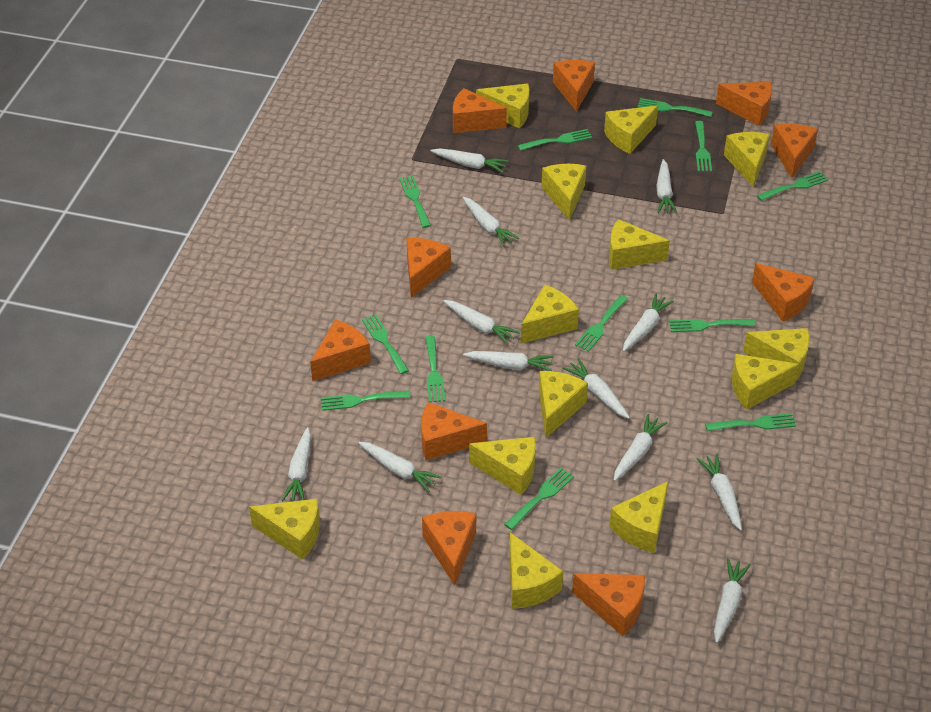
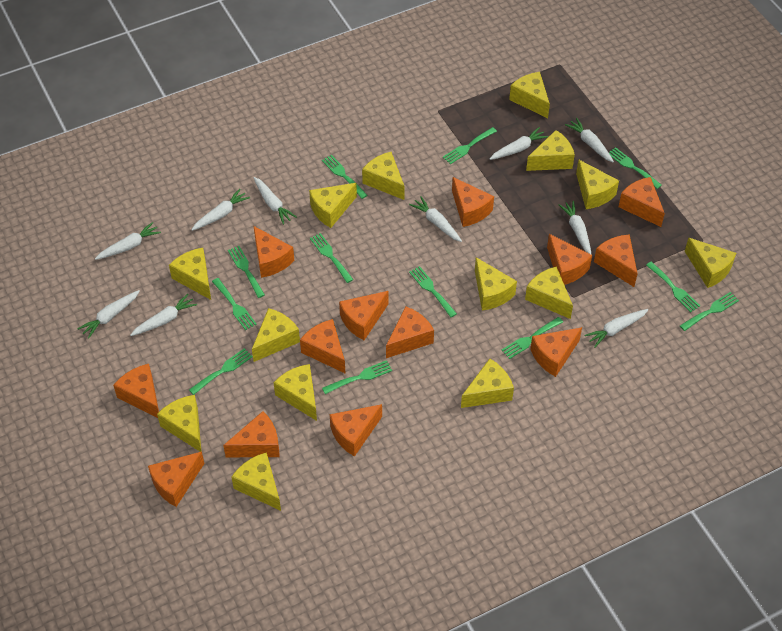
orange cheese: 10 -> 13
white carrot: 12 -> 10
yellow cheese: 13 -> 14

